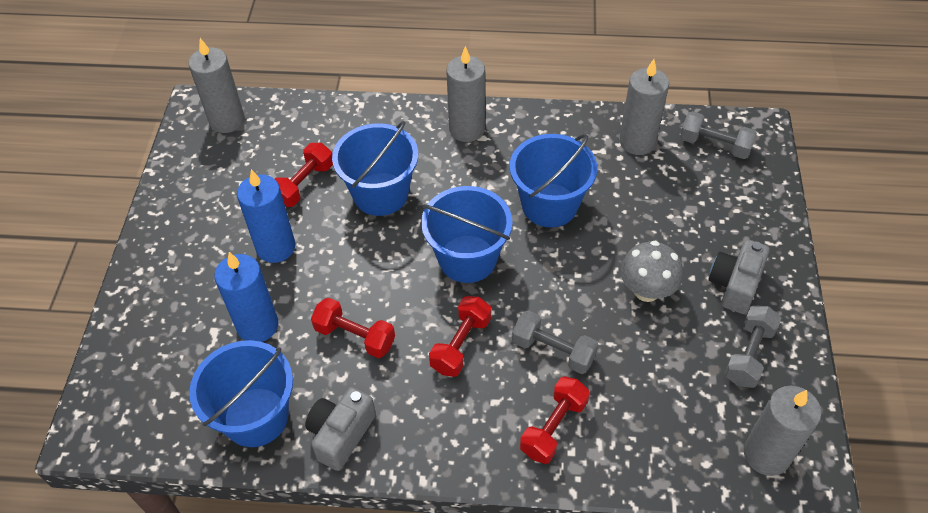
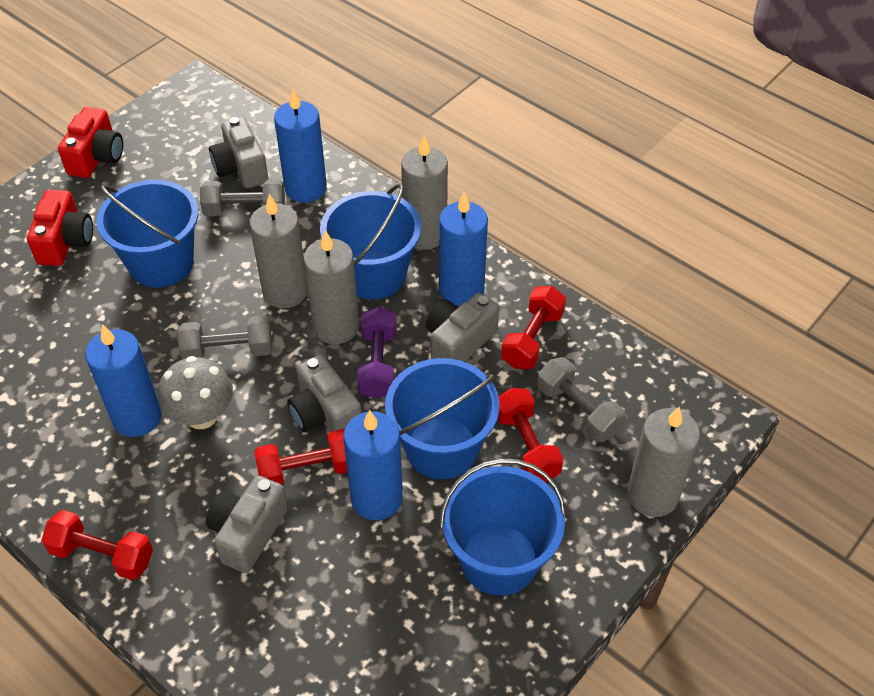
blue candle: 2 -> 4
grey camera: 2 -> 4
purple dumbbell: 0 -> 1
red camera: 0 -> 2

